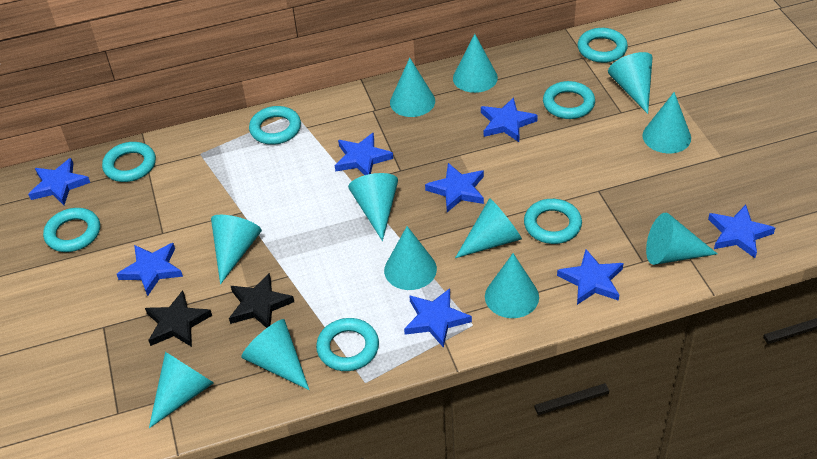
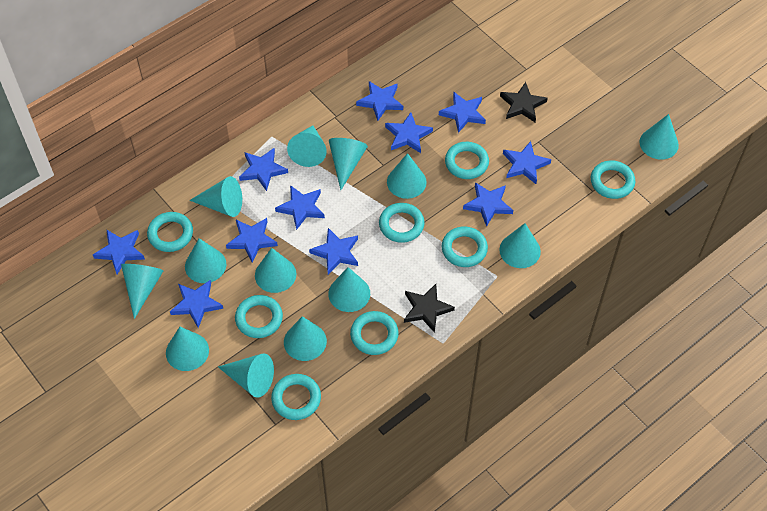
blue star: 8 -> 11
turquoise cone: 12 -> 13
turquoise ring: 7 -> 8

